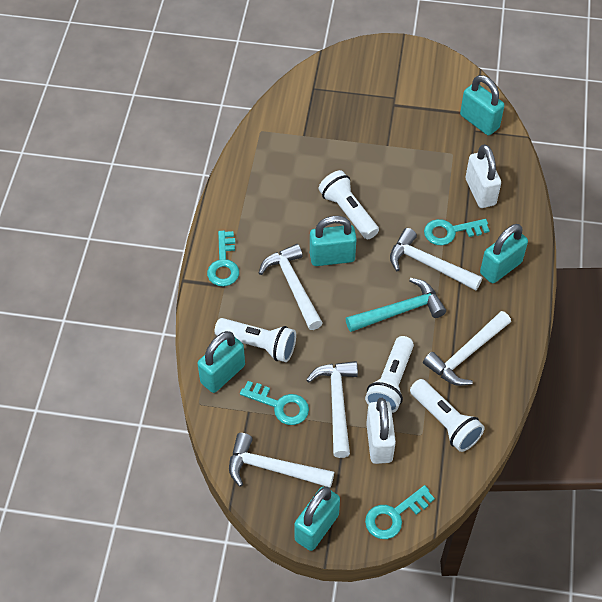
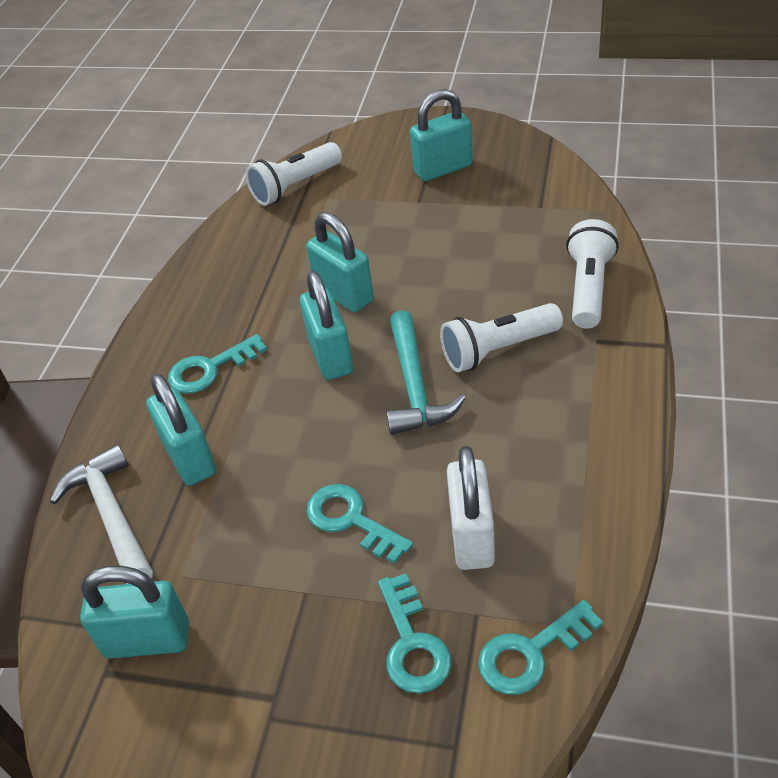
white flashlight: 4 -> 3
white hammer: 5 -> 1
white padlock: 2 -> 1

